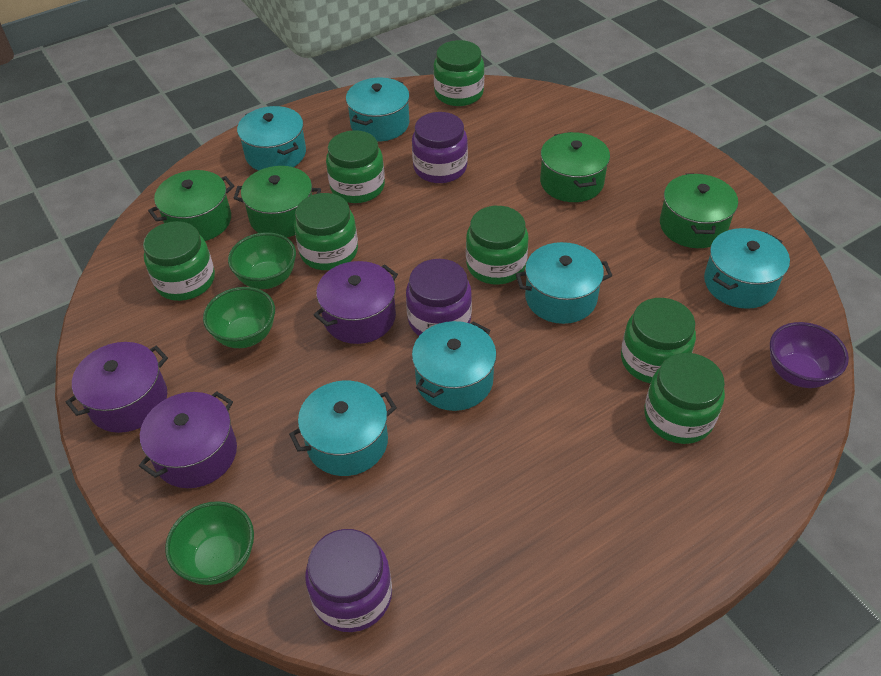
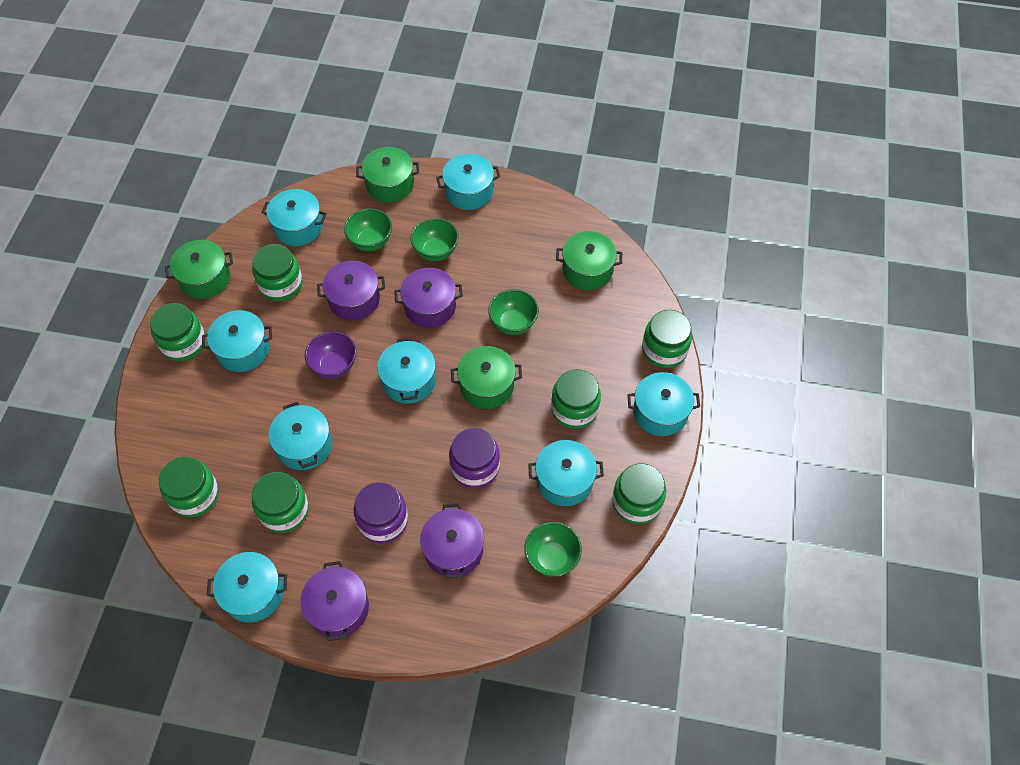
green bowl: 3 -> 4
purple jar: 3 -> 2
purple pot: 3 -> 4
turquoise pot: 6 -> 8

